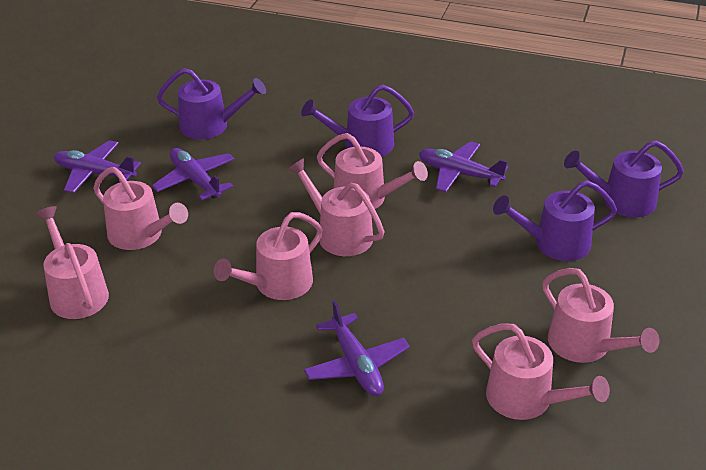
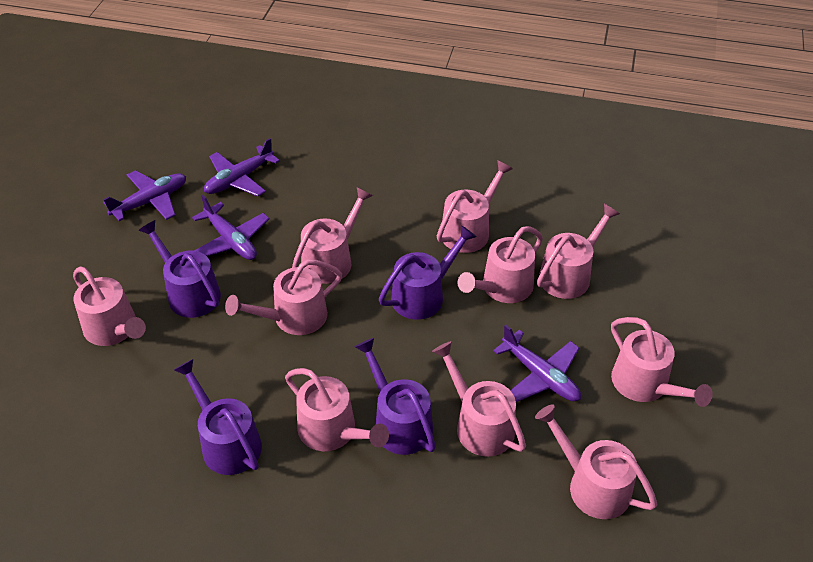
pink watering can: 7 -> 10

